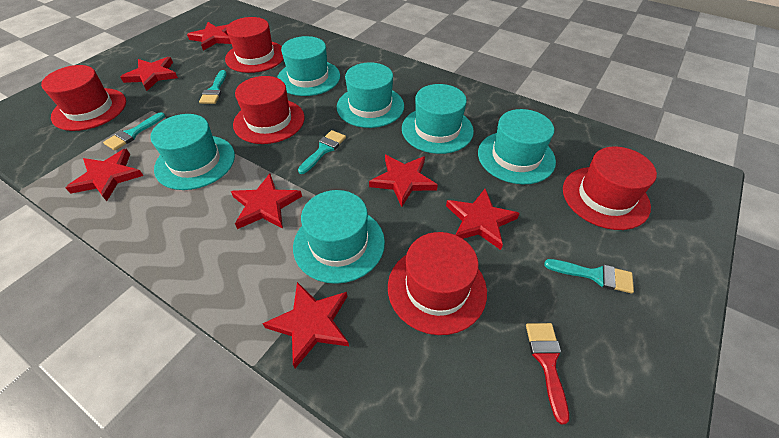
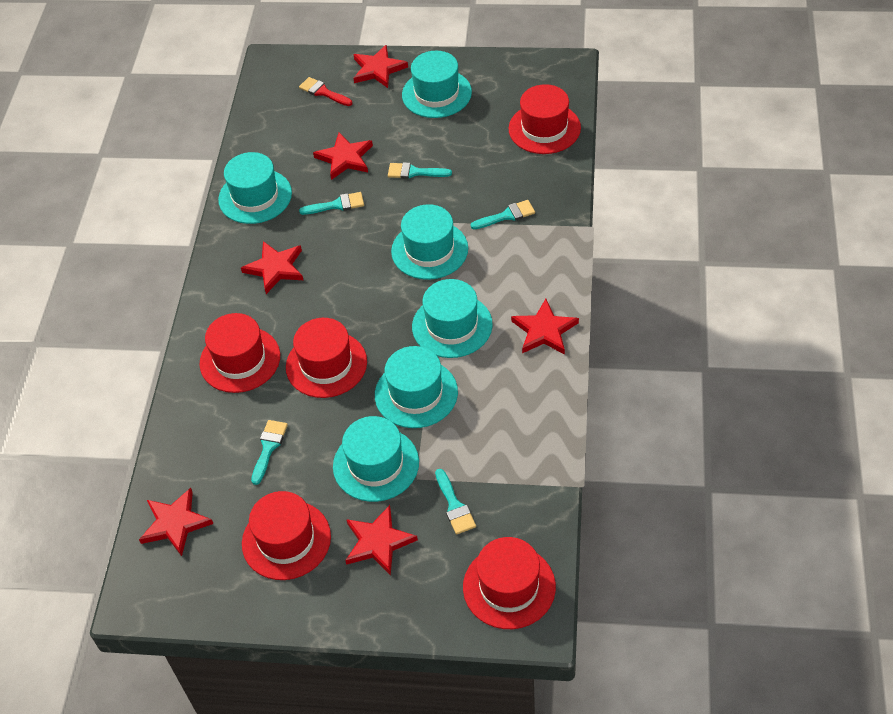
red star: 7 -> 6
turquoise brush: 4 -> 5

